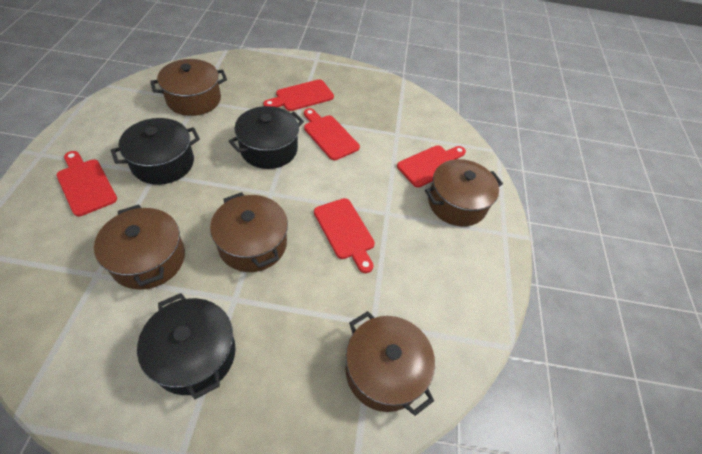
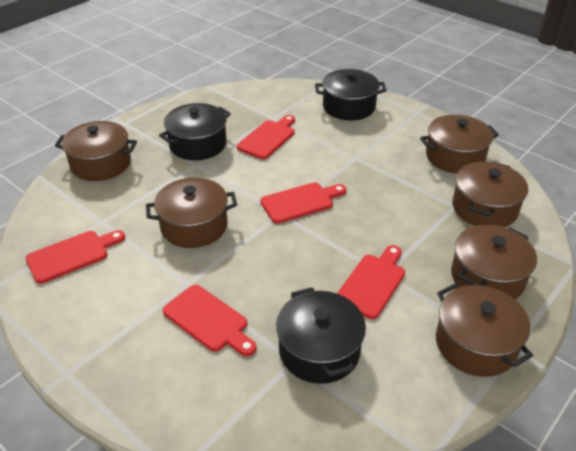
brown pot: 5 -> 6

